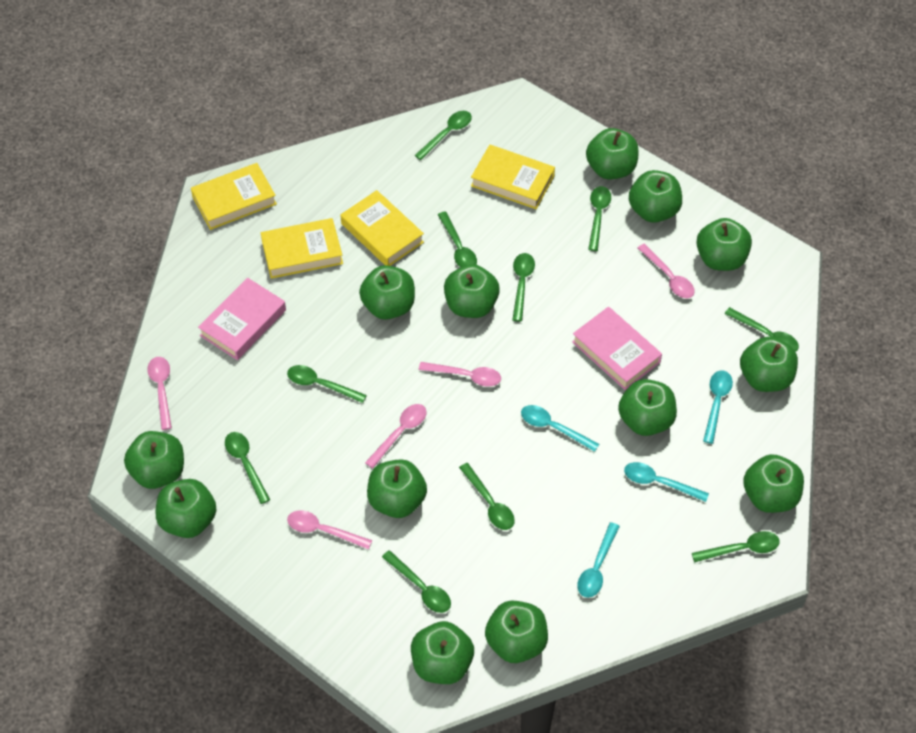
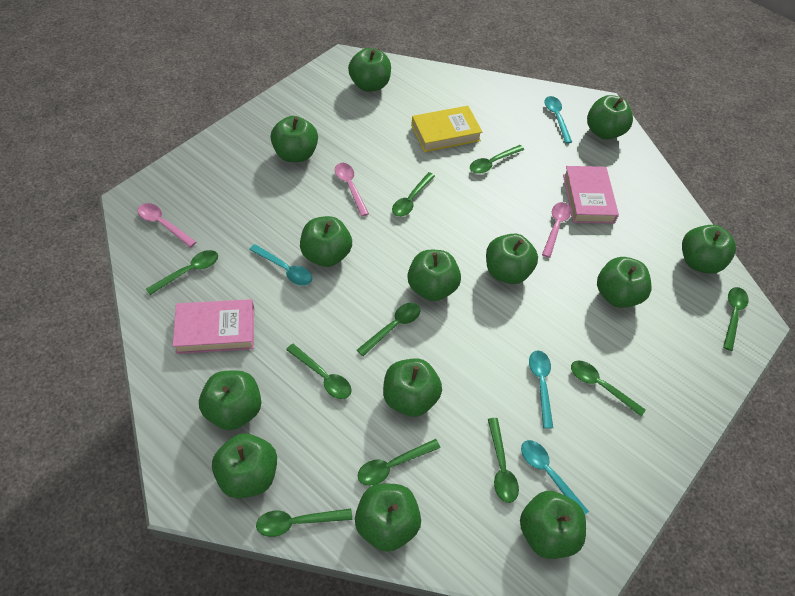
pink spoon: 5 -> 3
yellow book: 4 -> 1

